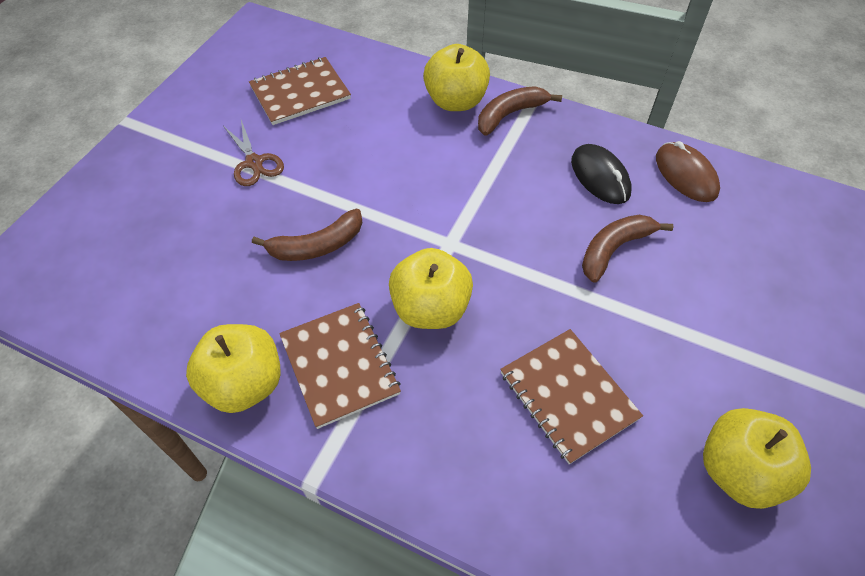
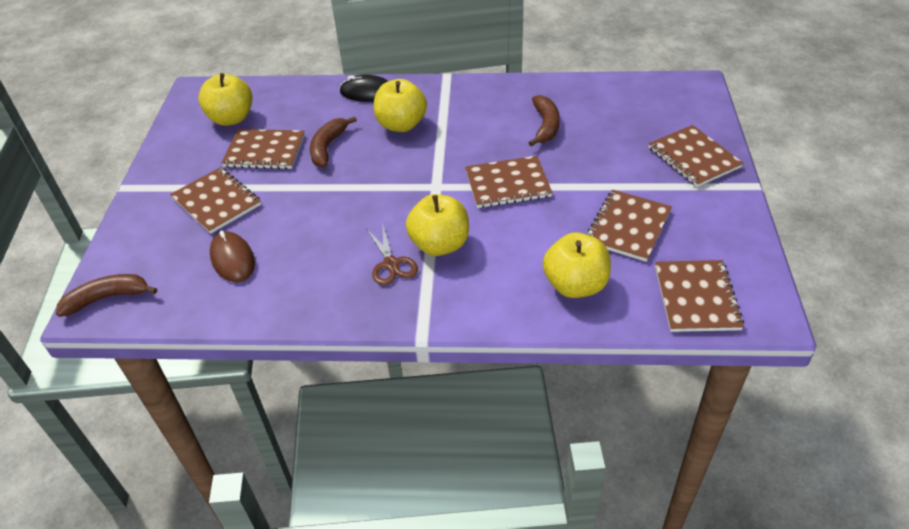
brown notebook: 3 -> 6

